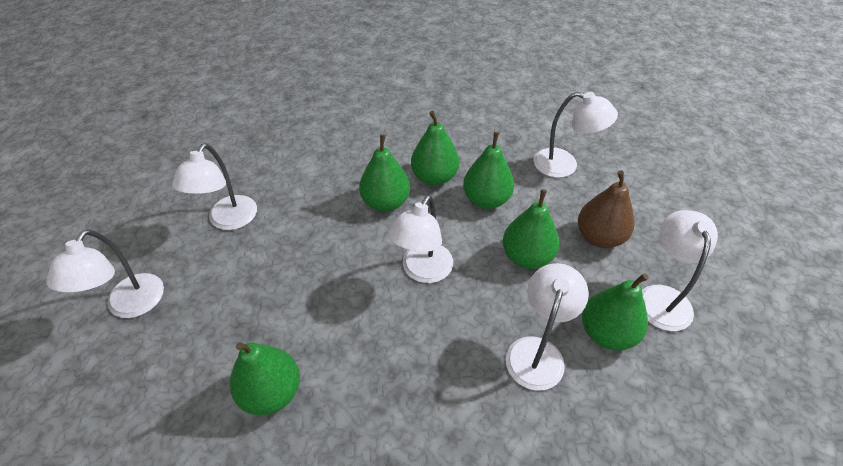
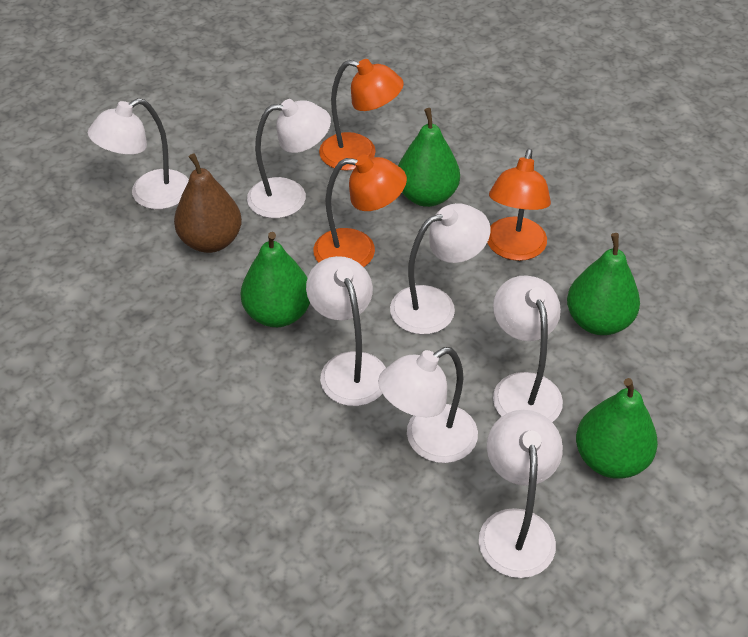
green pear: 6 -> 4
orange lamp: 0 -> 3
white lamp: 6 -> 7

